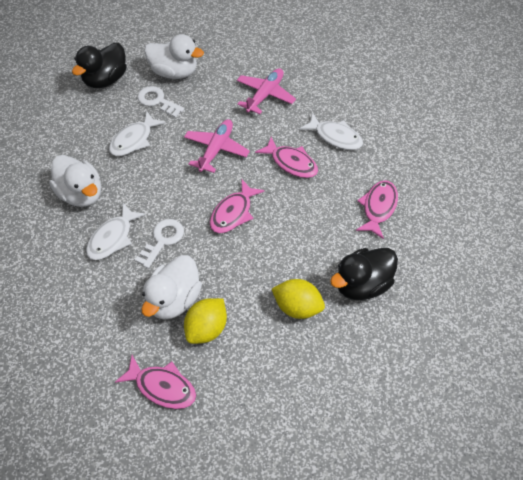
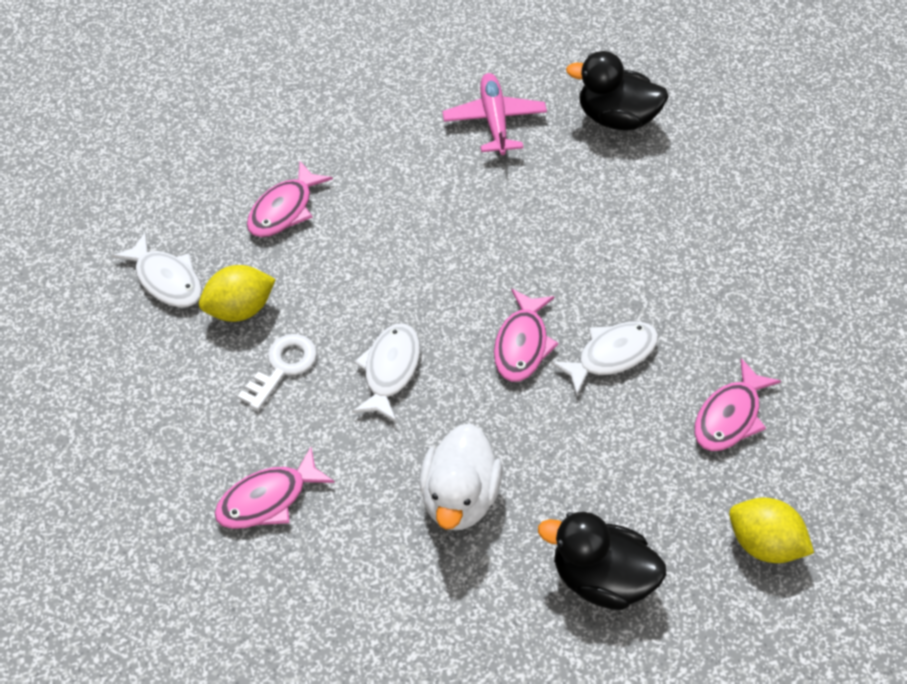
pink plane: 2 -> 1
white duck: 3 -> 1
white key: 2 -> 1

